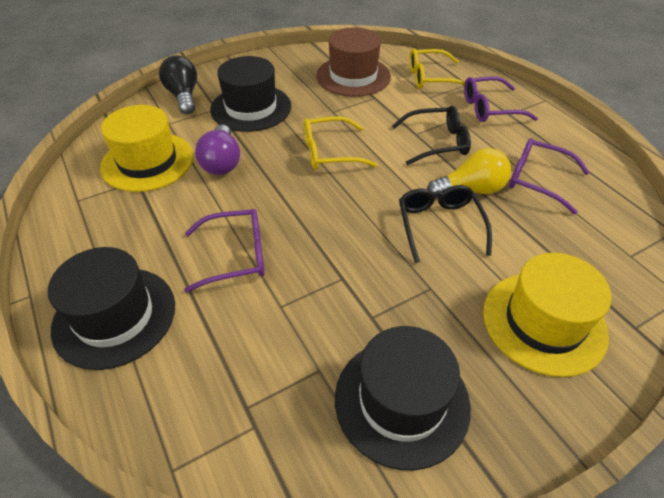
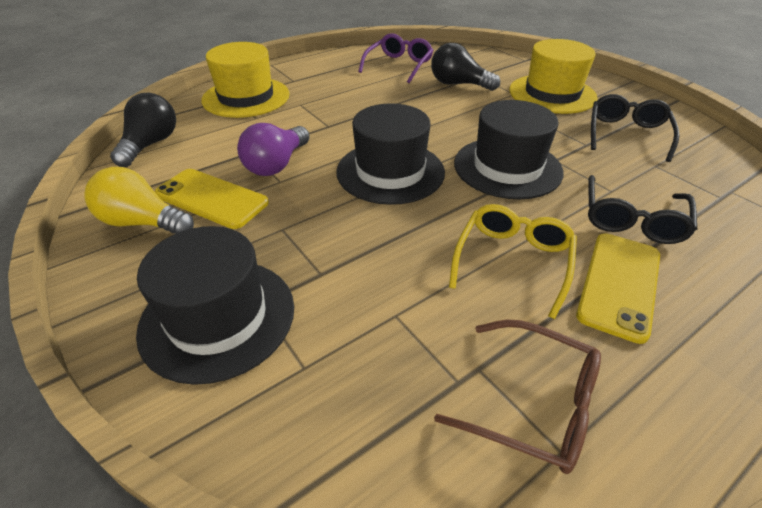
black light bulb: 1 -> 2
brown glasses: 0 -> 1
brown hat: 1 -> 0
purple glasses: 3 -> 1
yellow glasses: 2 -> 1
yellow phone: 0 -> 2

